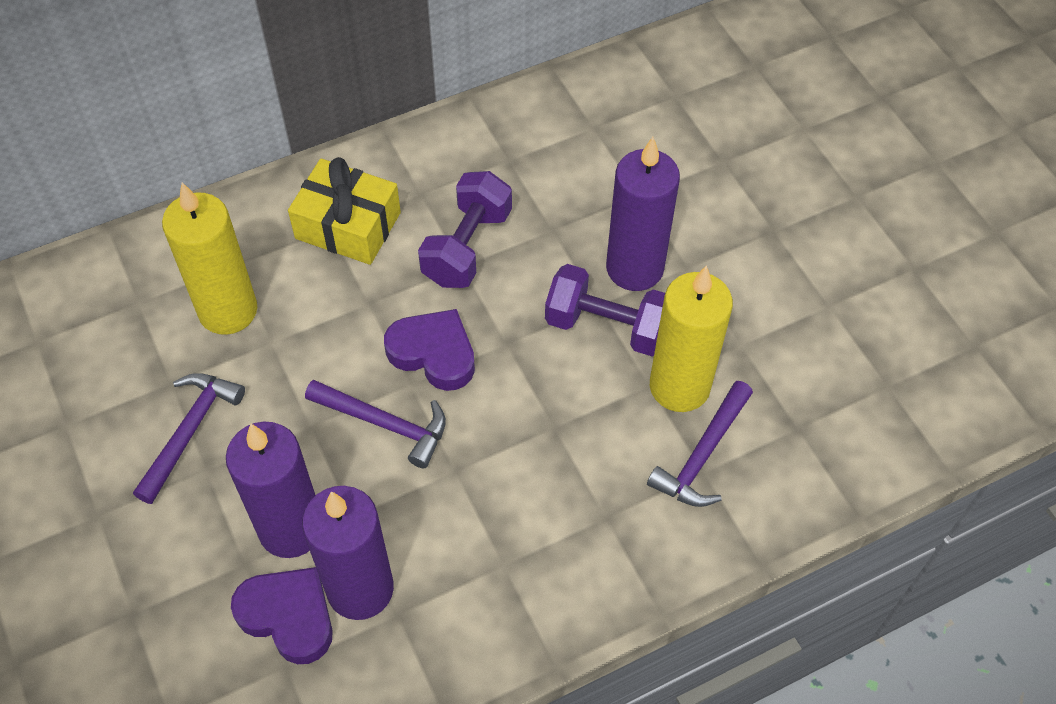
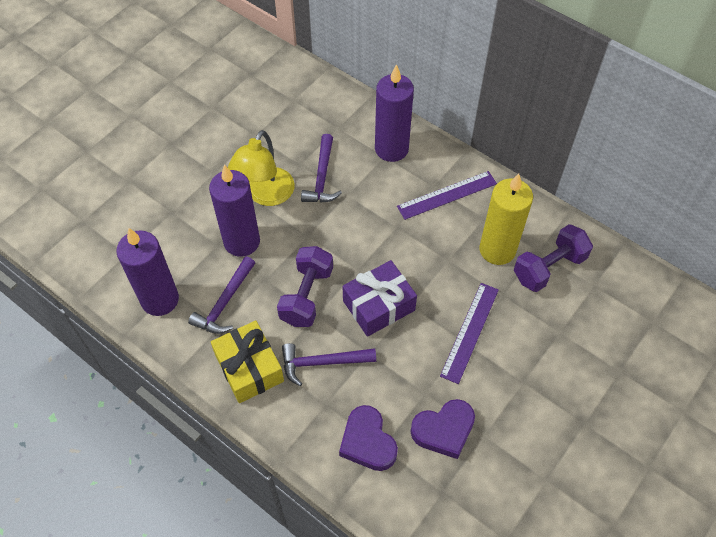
purple gift: 0 -> 1
purple ruler: 0 -> 2
yellow candle: 2 -> 1
yellow lamp: 0 -> 1

